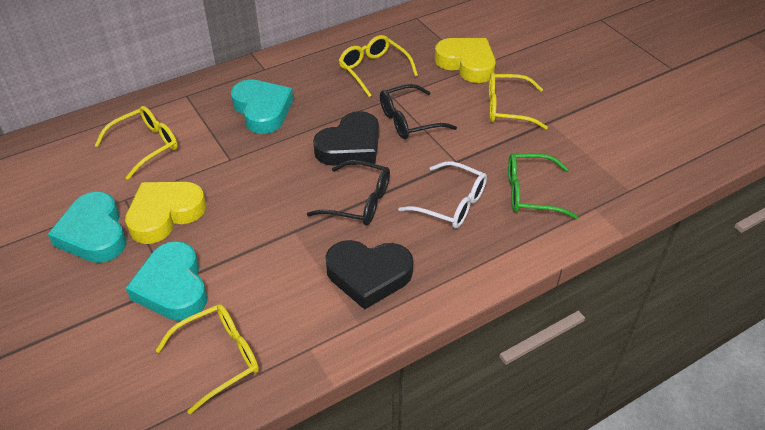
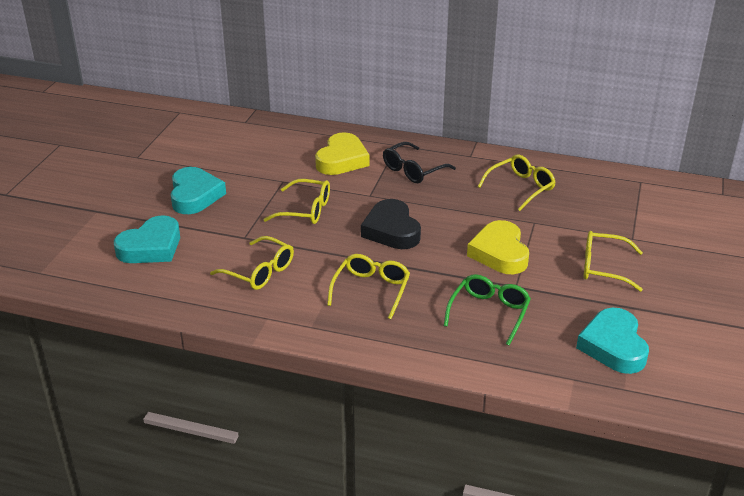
black glasses: 2 -> 1
black heart: 2 -> 1
white glasses: 1 -> 0
yellow glasses: 4 -> 5

